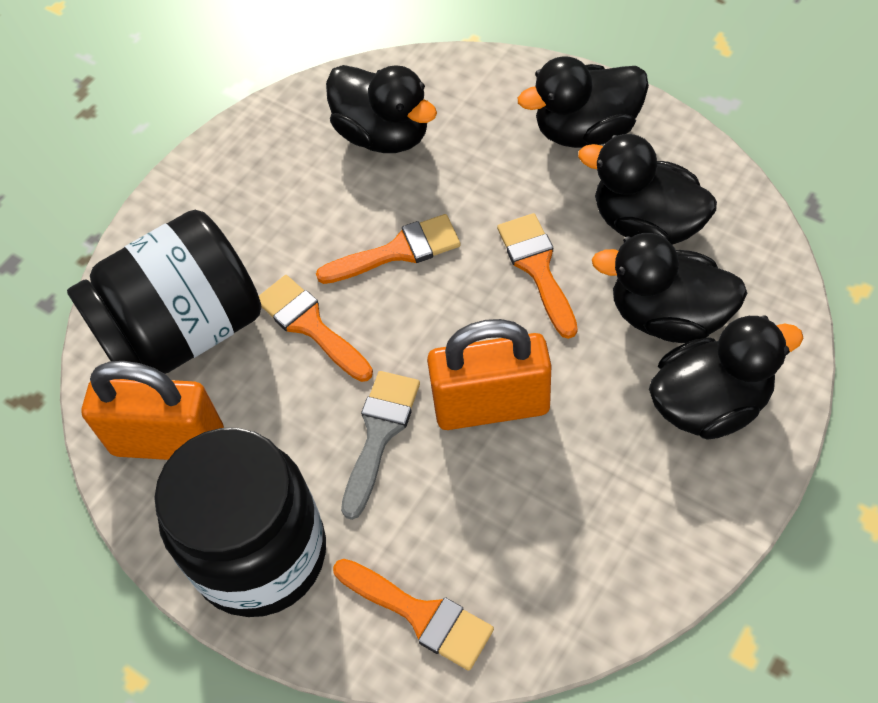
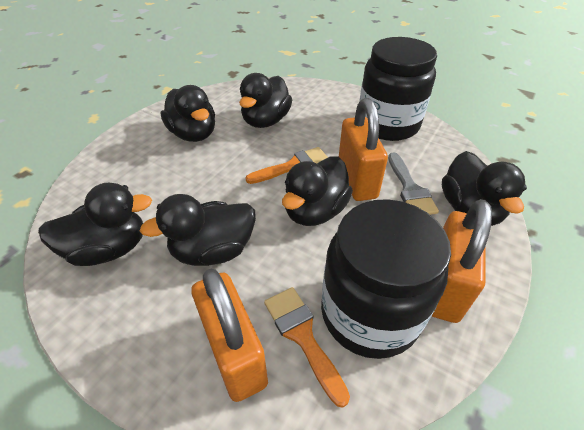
black duck: 5 -> 6
orange brush: 4 -> 2
orange padlock: 2 -> 3

